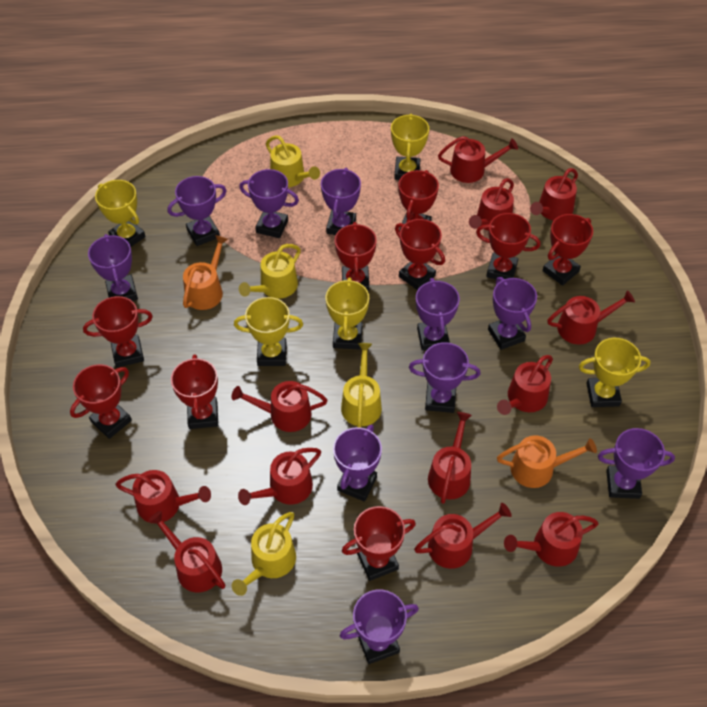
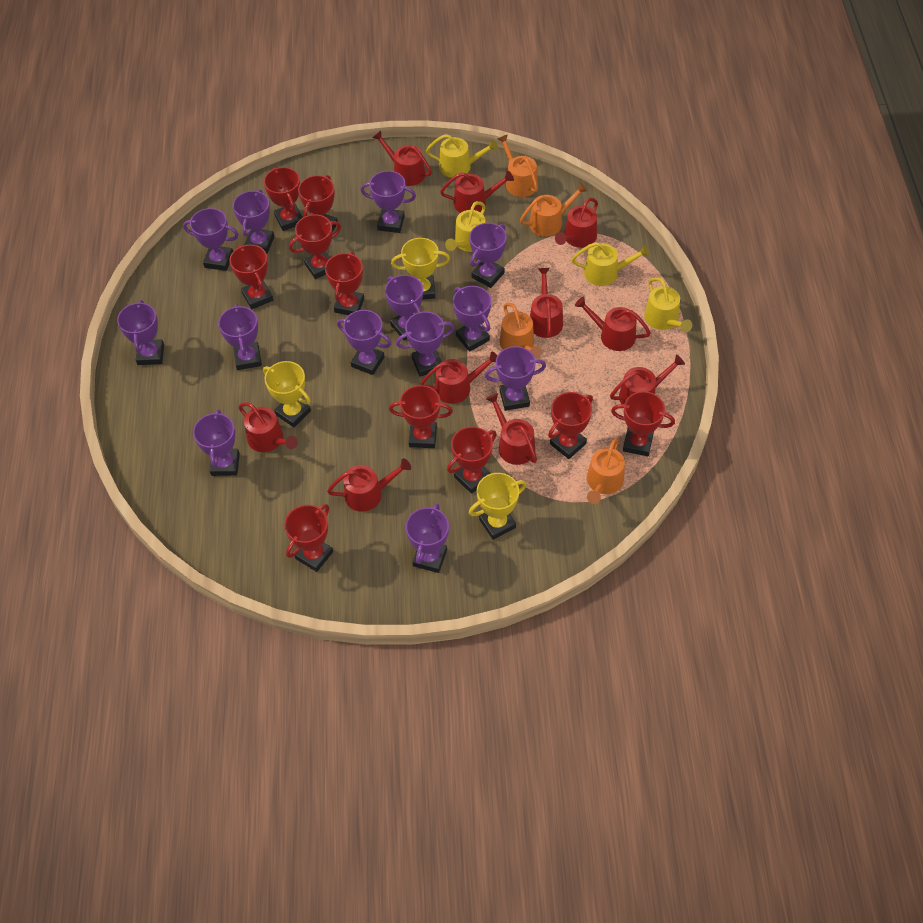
orange watering can: 2 -> 4
purple trophy: 10 -> 13
red trophy: 9 -> 10
red watering can: 12 -> 10
yellow trophy: 5 -> 3

